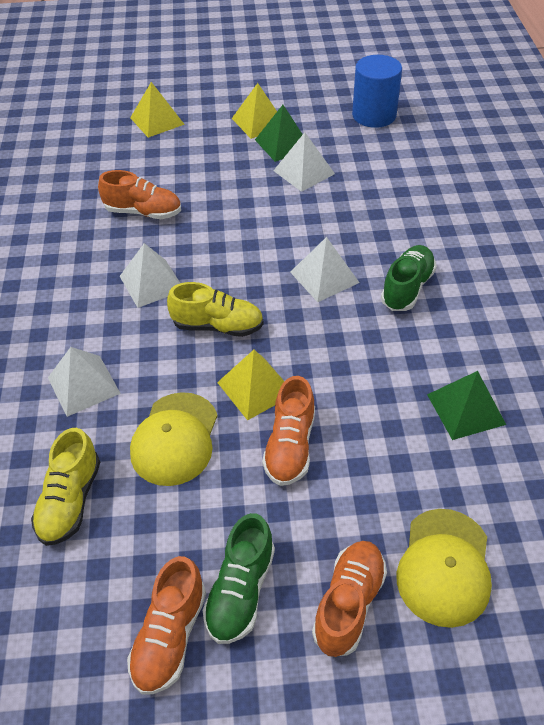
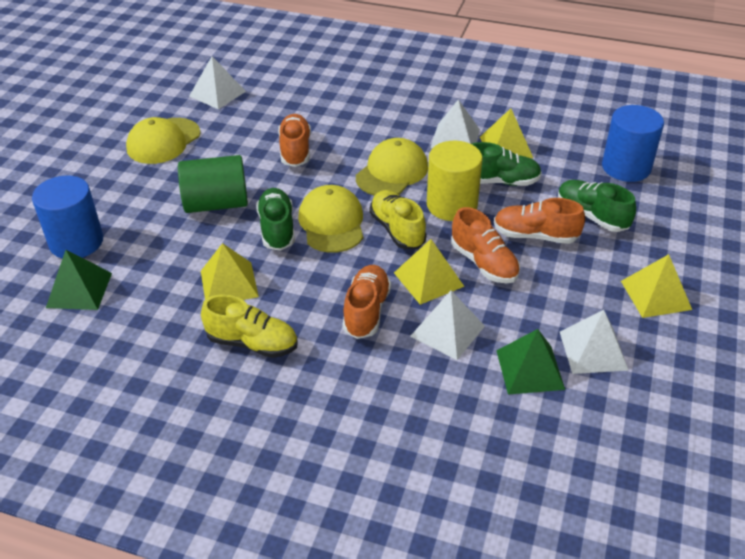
blue cylinder: 1 -> 2
green cylinder: 0 -> 1
green shoe: 2 -> 3
yellow cap: 2 -> 3
yellow cylinder: 0 -> 1
yellow pyramid: 3 -> 4

